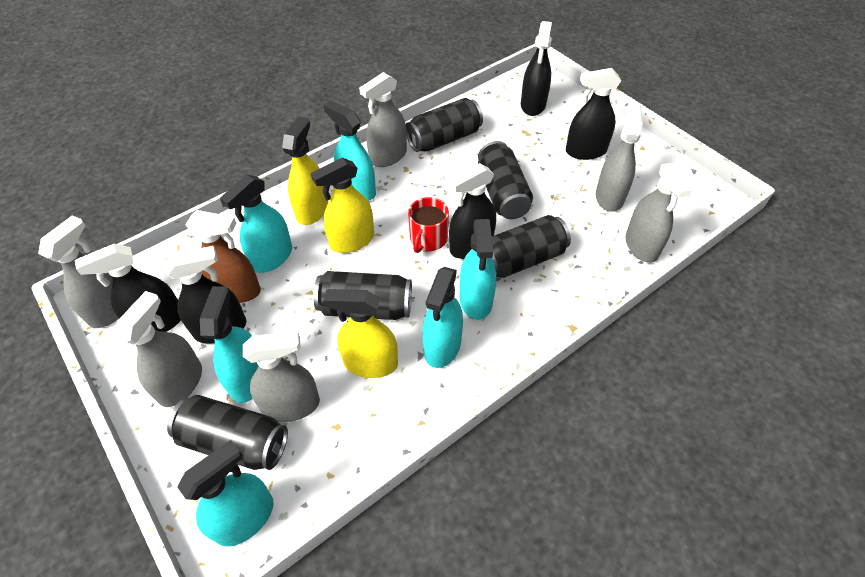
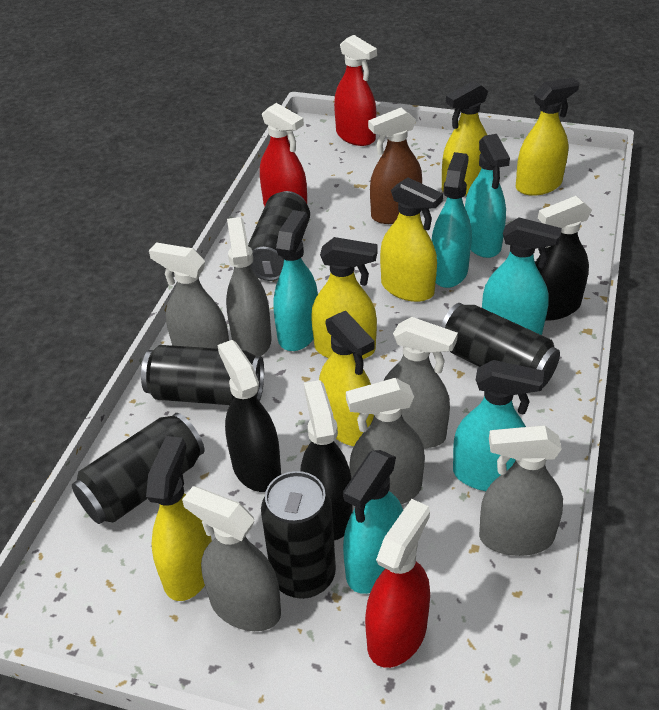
black spray bottle: 5 -> 3
red mug: 1 -> 0
red spray bottle: 0 -> 3
yellow spray bottle: 3 -> 6

